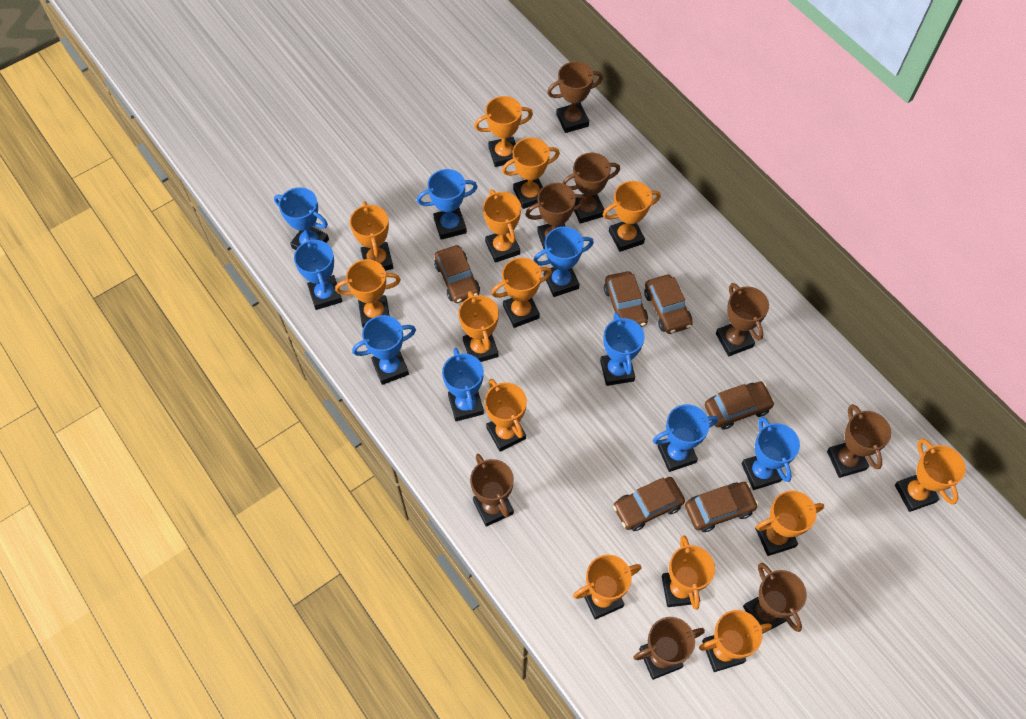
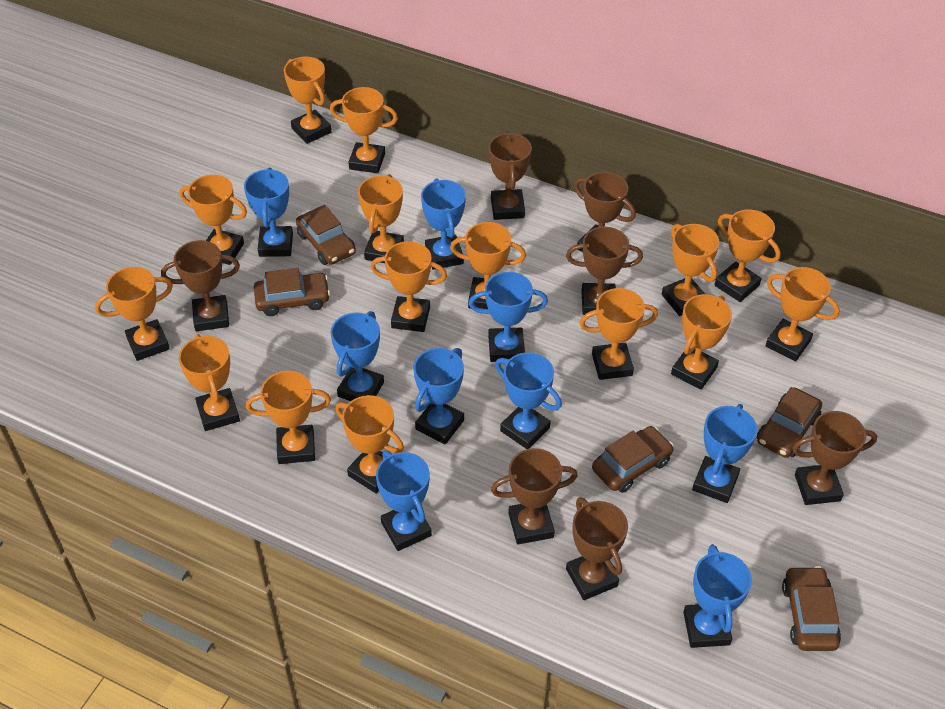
brown car: 6 -> 5
brown trophy: 8 -> 7
orange trophy: 14 -> 15

